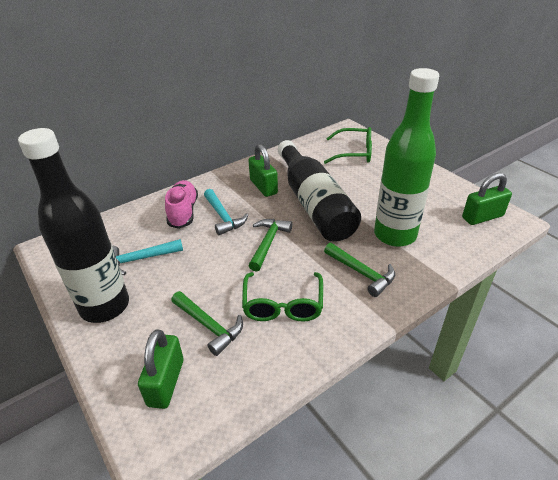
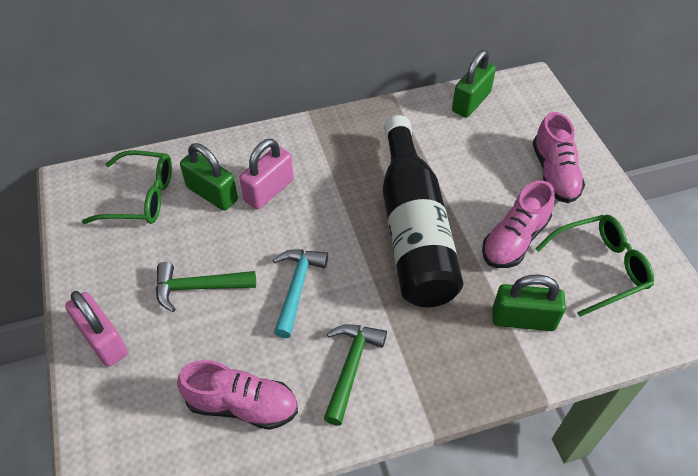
black bottle: 2 -> 1
green bottle: 1 -> 0
green hammer: 3 -> 2
pink padlock: 0 -> 2
pink shoe: 1 -> 3
turquoise hammer: 2 -> 1

